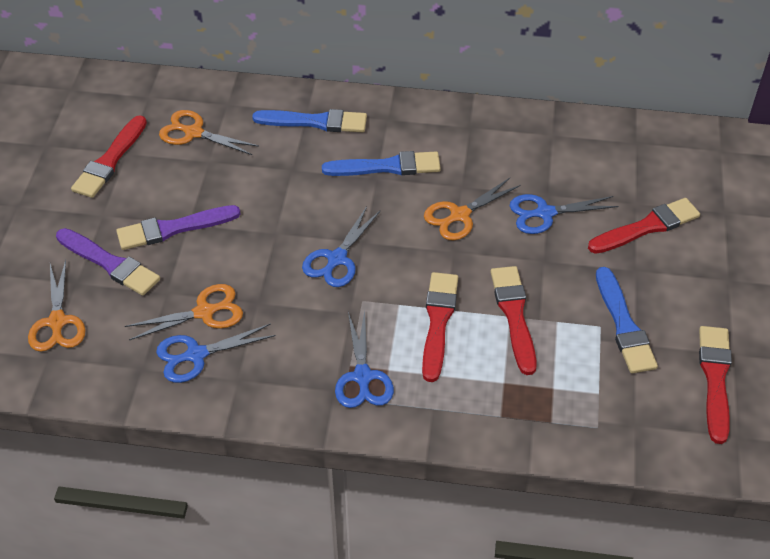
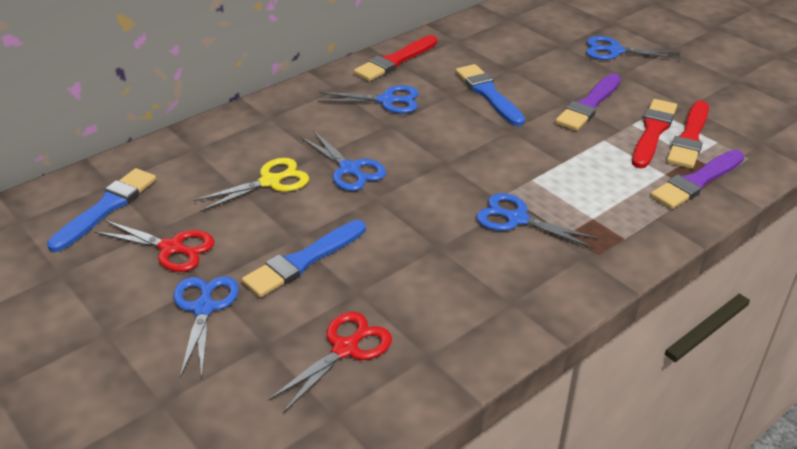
blue scissors: 4 -> 5
orange scissors: 4 -> 0
red brush: 5 -> 3
red scissors: 0 -> 2
yellow scissors: 0 -> 1

